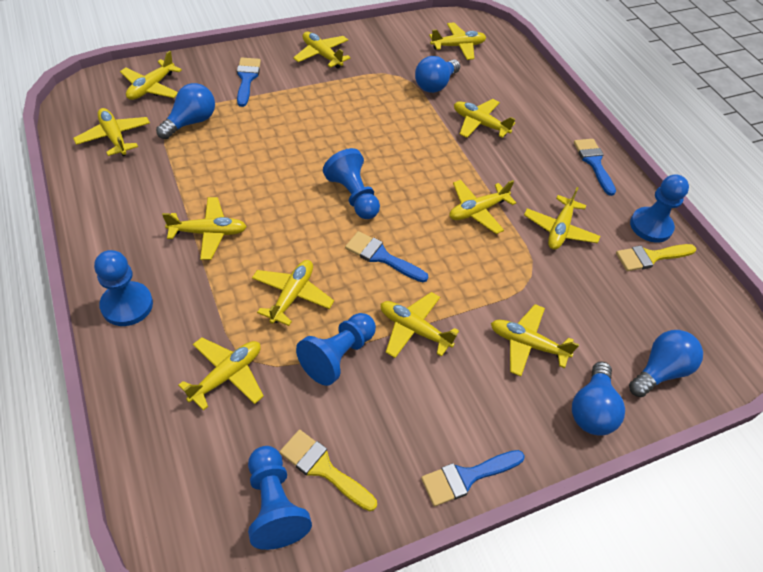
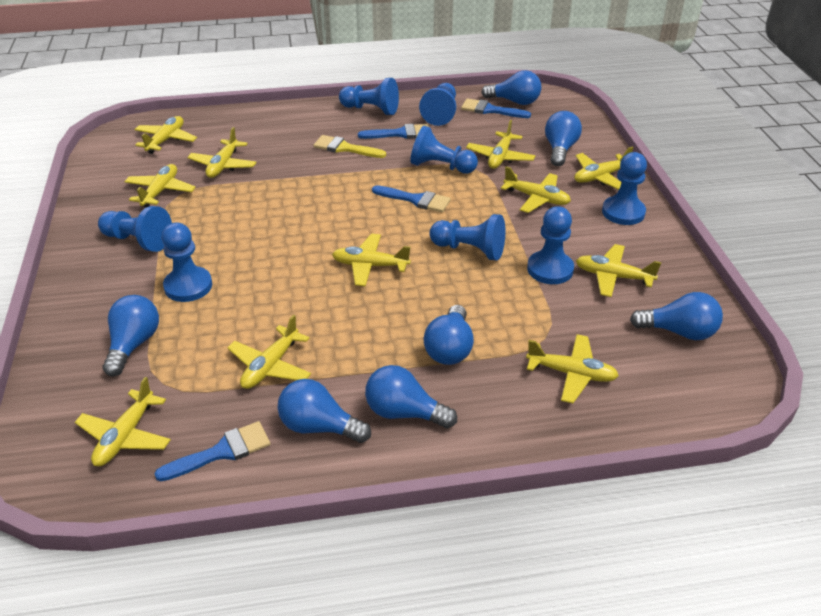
blue light bulb: 4 -> 7
blue pawn: 5 -> 8
yellow brush: 2 -> 1
yellow plane: 12 -> 11

